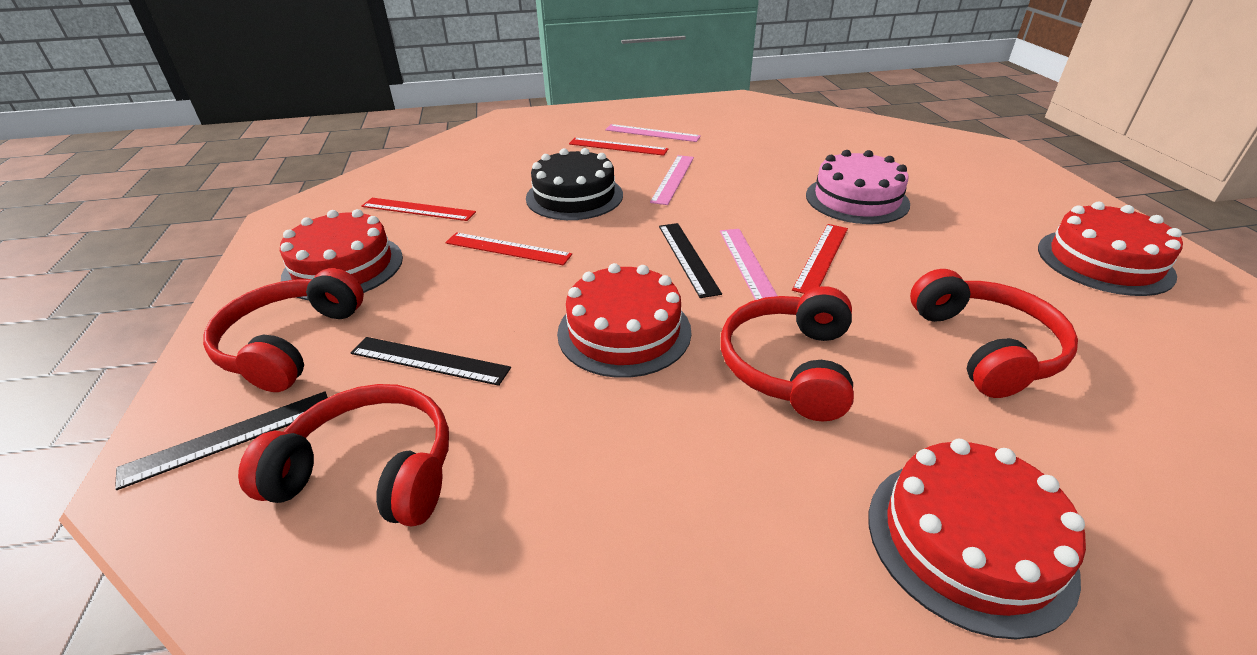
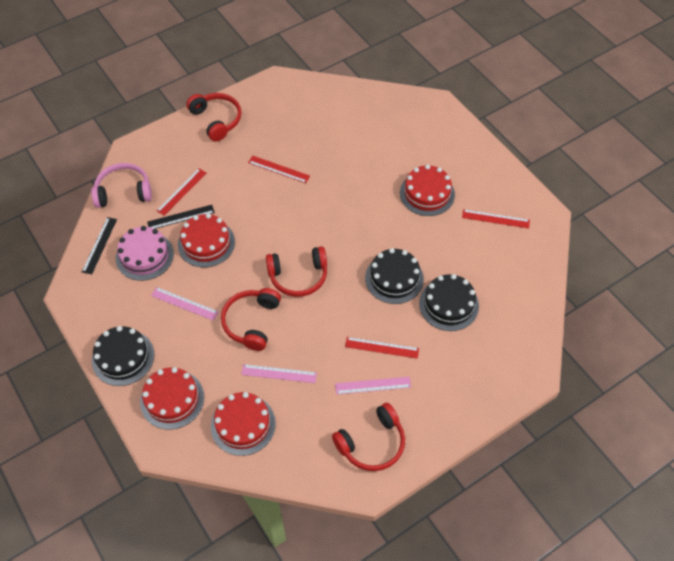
black cake: 1 -> 3
black ruler: 3 -> 2
pink headphones: 0 -> 1

